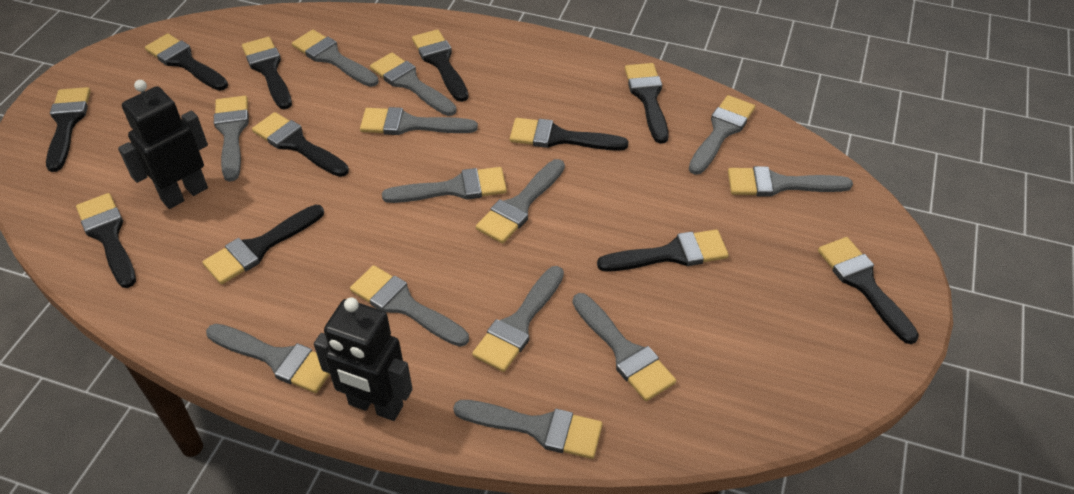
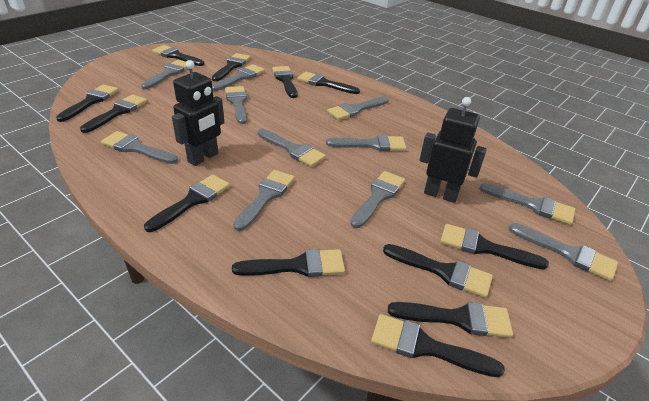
black brush: 11 -> 12
grey brush: 13 -> 11

